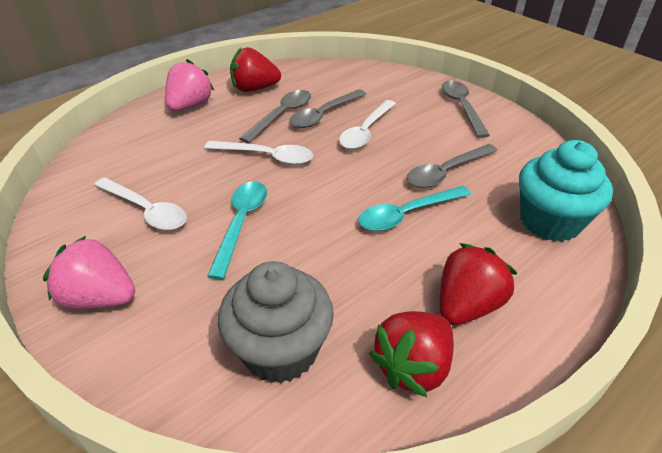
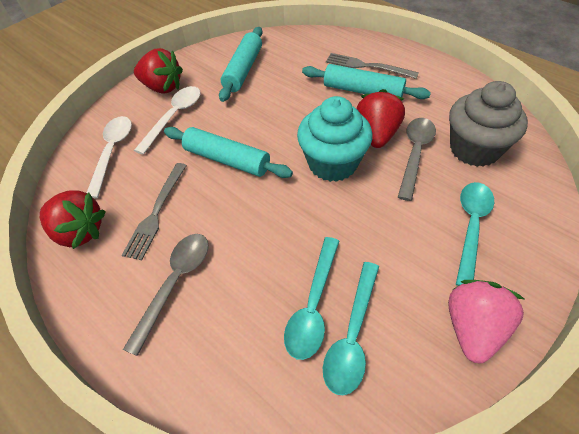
grey fork: 0 -> 2
grey spoon: 4 -> 2
pink strawberry: 2 -> 1
turquoise rolling pin: 0 -> 3
turquoise spoon: 2 -> 3
white spoon: 3 -> 2

